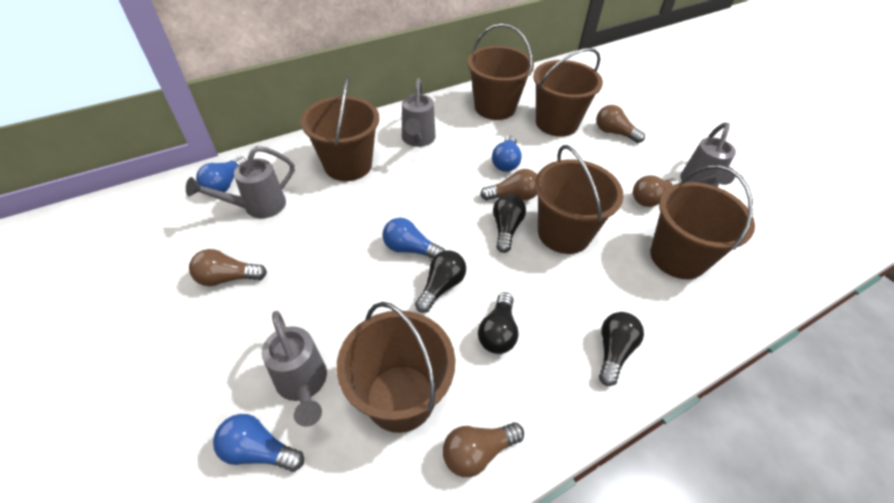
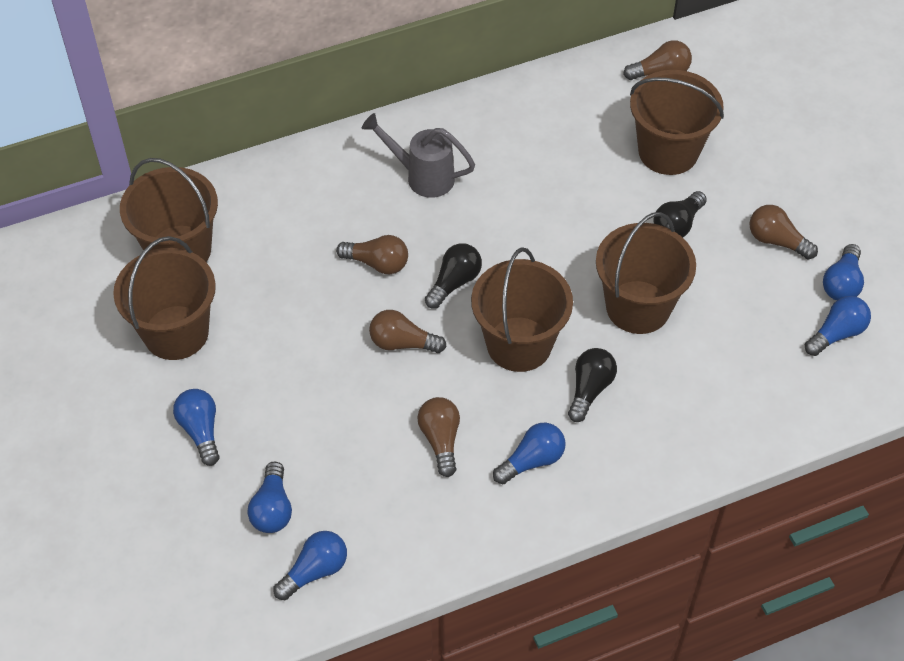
black light bulb: 4 -> 3
blue light bulb: 4 -> 6
brown bucket: 6 -> 5
grey watering can: 4 -> 1

